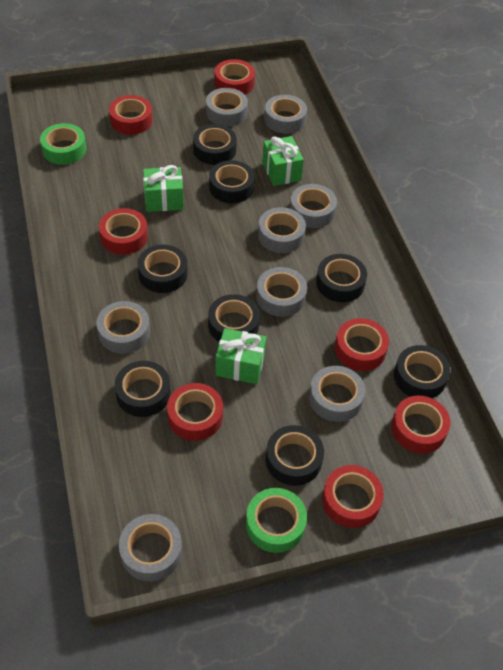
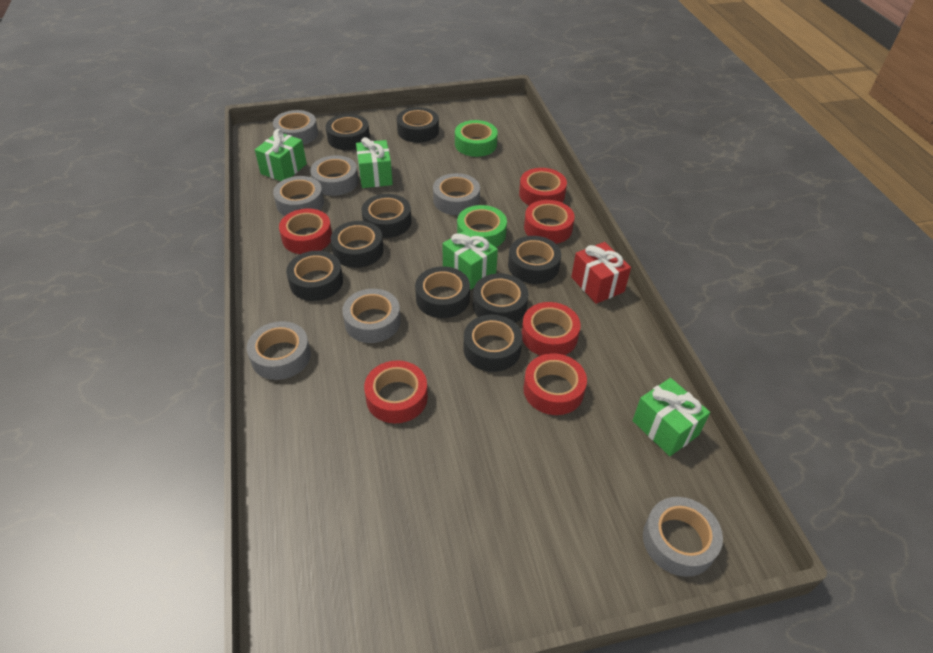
black tape: 8 -> 9
green gift: 3 -> 4
grey tape: 8 -> 7
red gift: 0 -> 1
red tape: 7 -> 6

